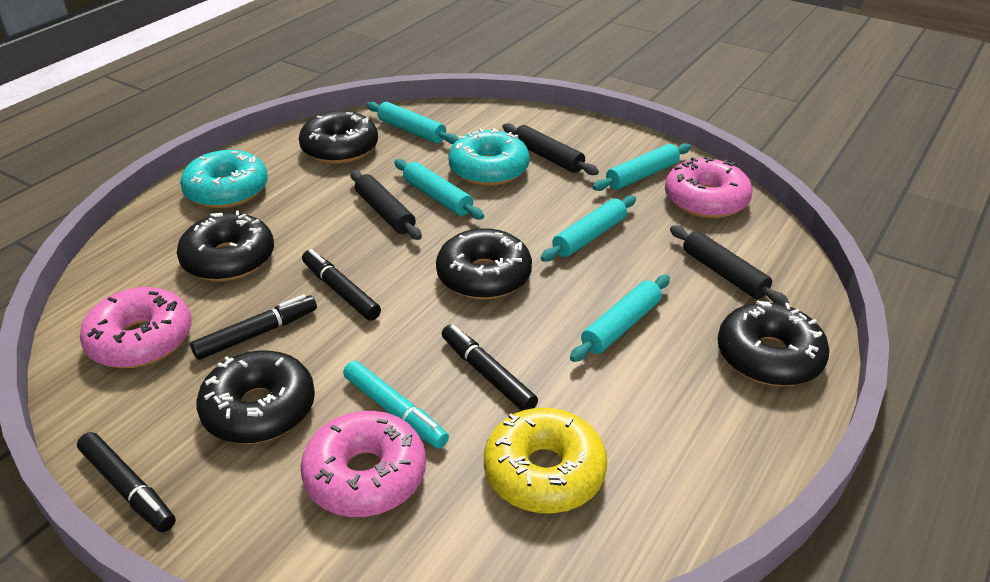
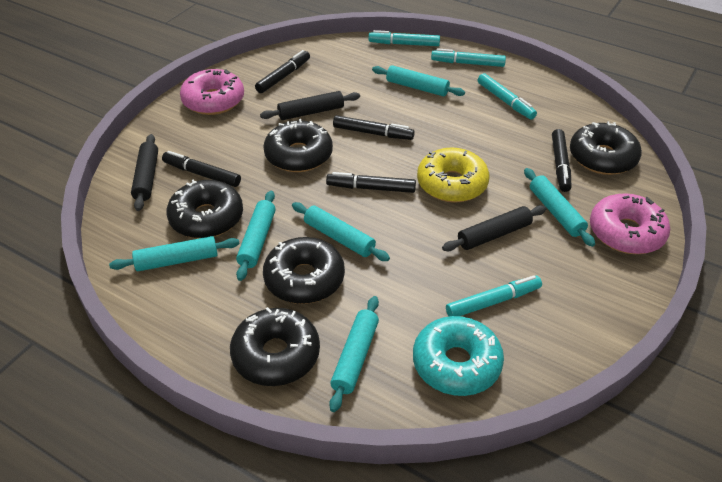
black marker: 4 -> 5
pink donut: 3 -> 2
turquoise donut: 2 -> 1
turquoise marker: 1 -> 4
turquoise rolling pin: 5 -> 6

